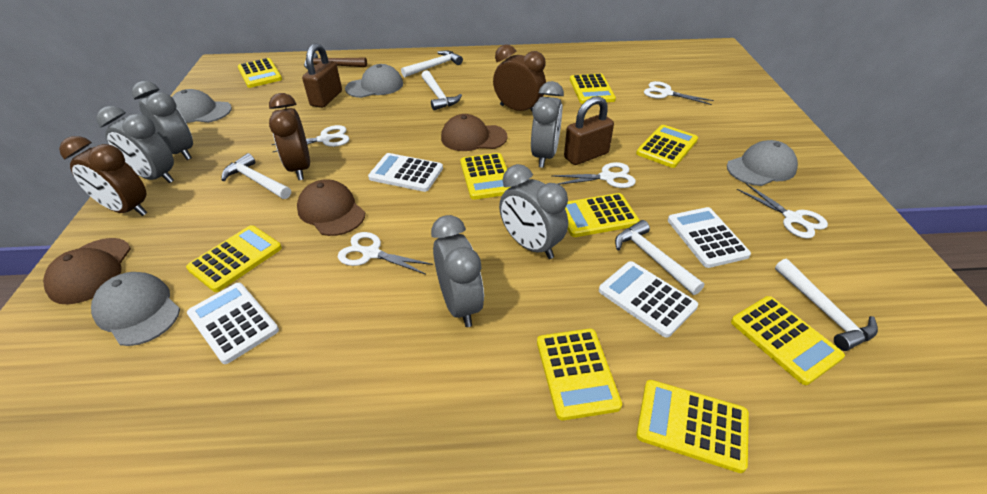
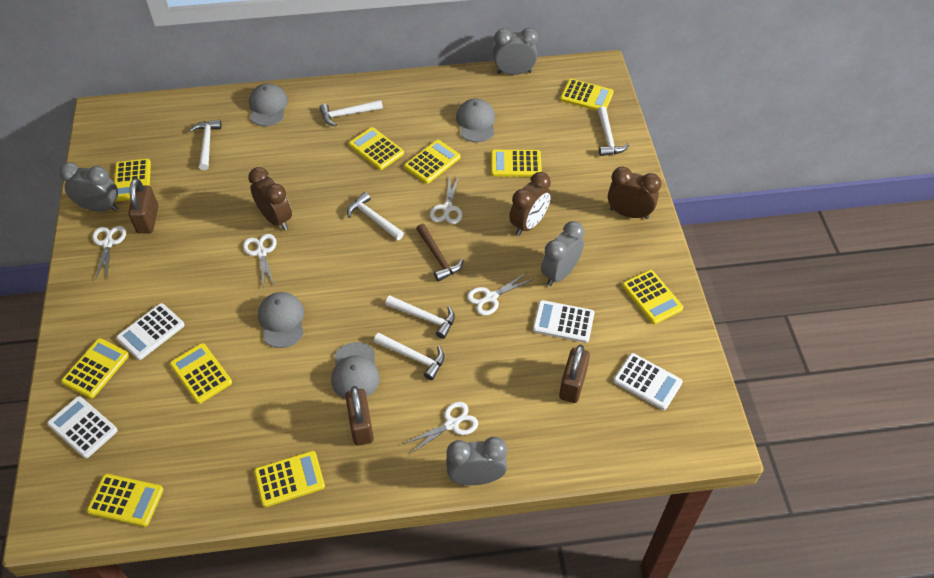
brown cap: 3 -> 0
brown padlock: 2 -> 3
grey clock: 5 -> 4
white hammer: 5 -> 6
yellow calculator: 9 -> 10

